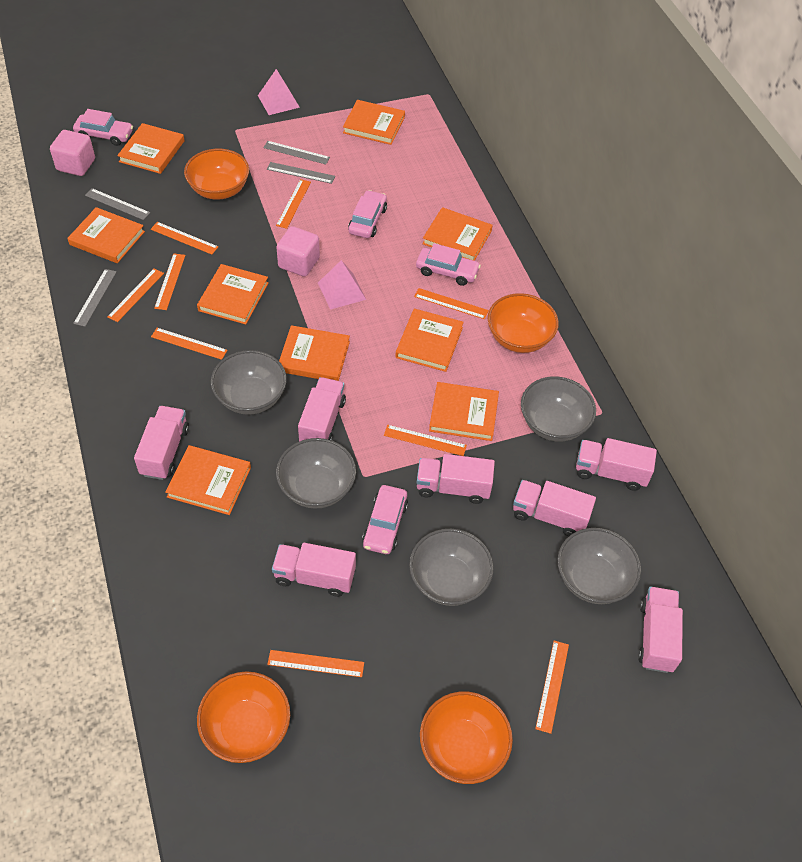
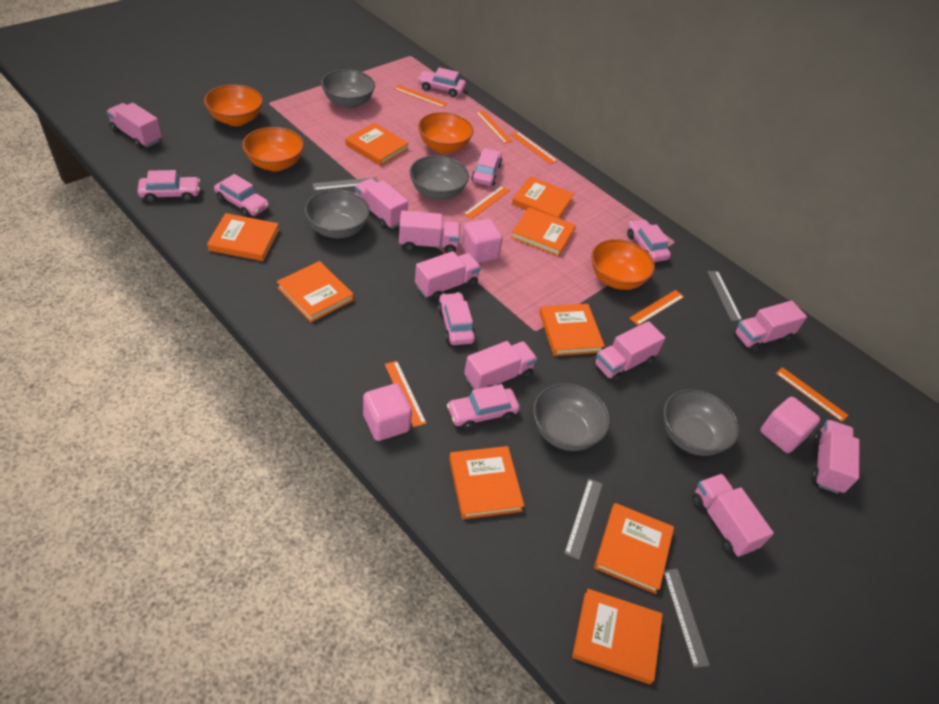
orange ruler: 9 -> 7
pink car: 4 -> 7
pink cube: 2 -> 3
pink pyramid: 2 -> 0
pink truck: 7 -> 9

